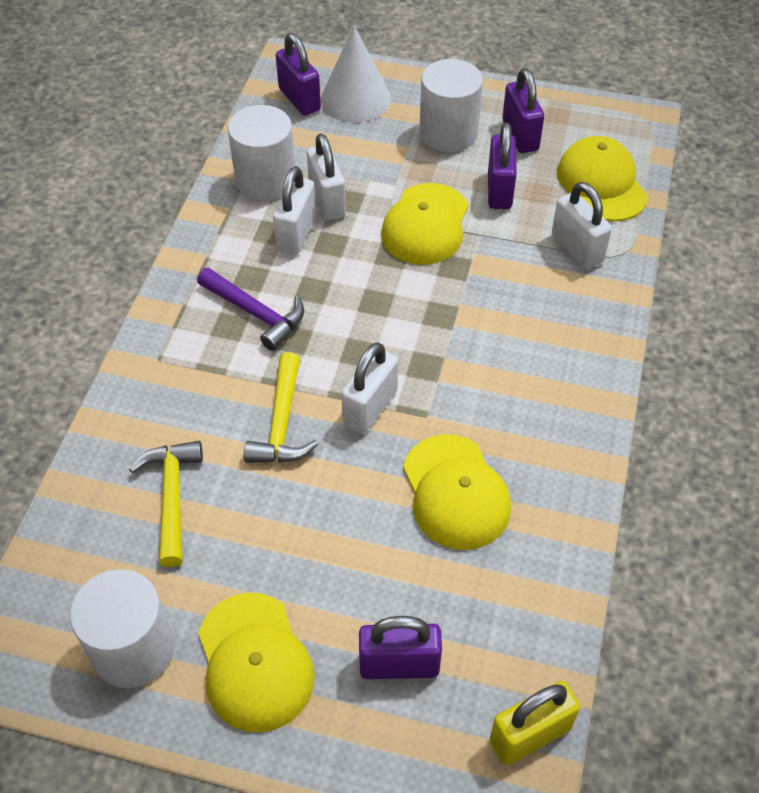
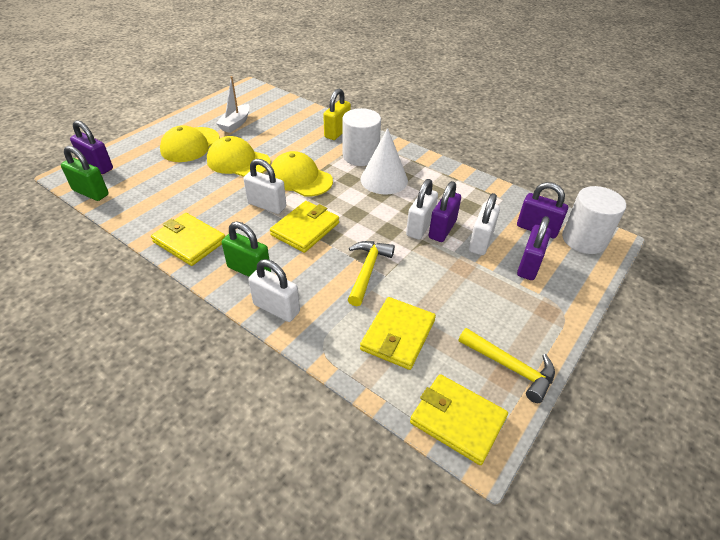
green padlock: 0 -> 2
purple hammer: 1 -> 0
white boat: 0 -> 1
white cylinder: 3 -> 2
yellow cap: 4 -> 3
yellow wallet: 0 -> 4

